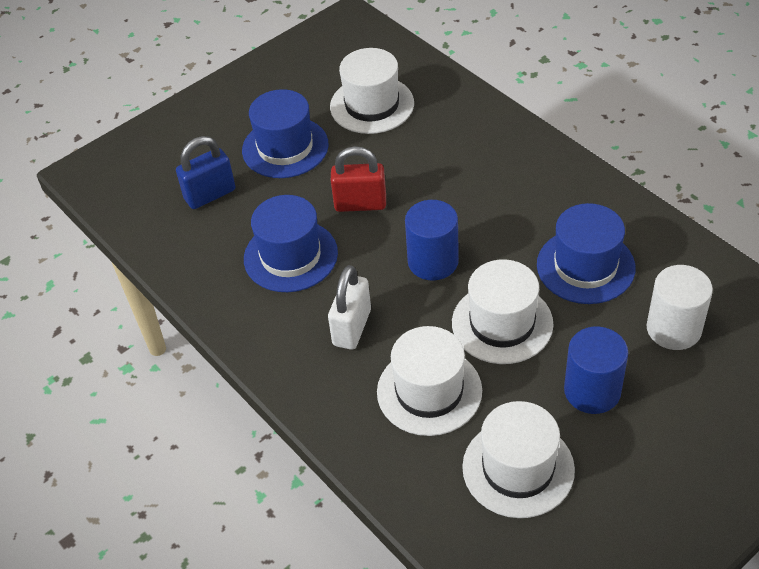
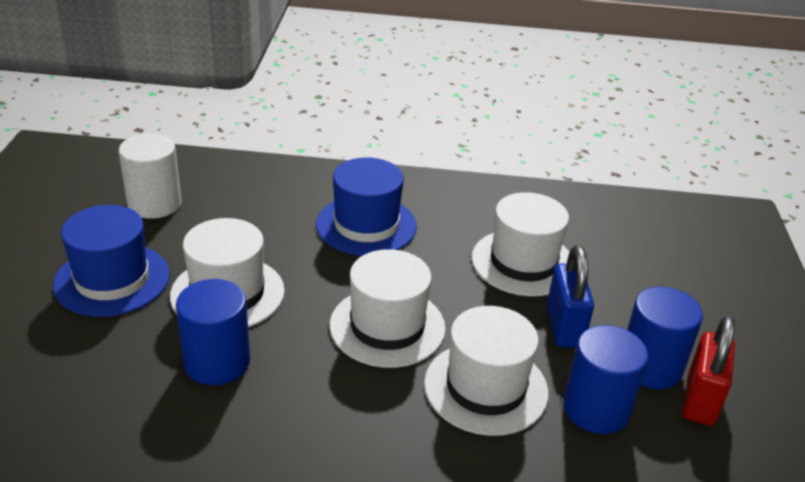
blue cylinder: 2 -> 3
blue hat: 3 -> 2
white padlock: 1 -> 0

